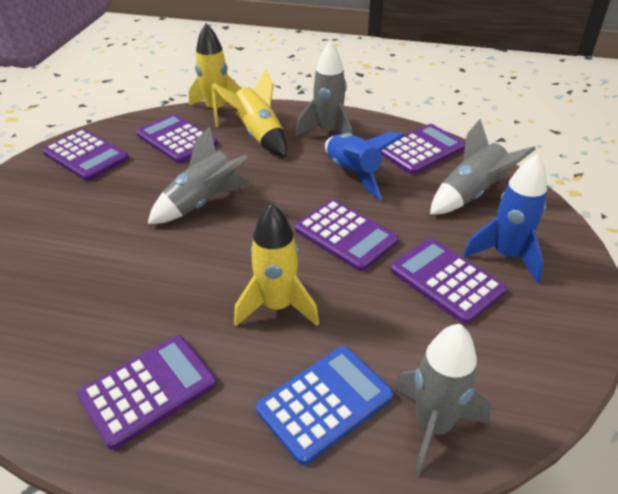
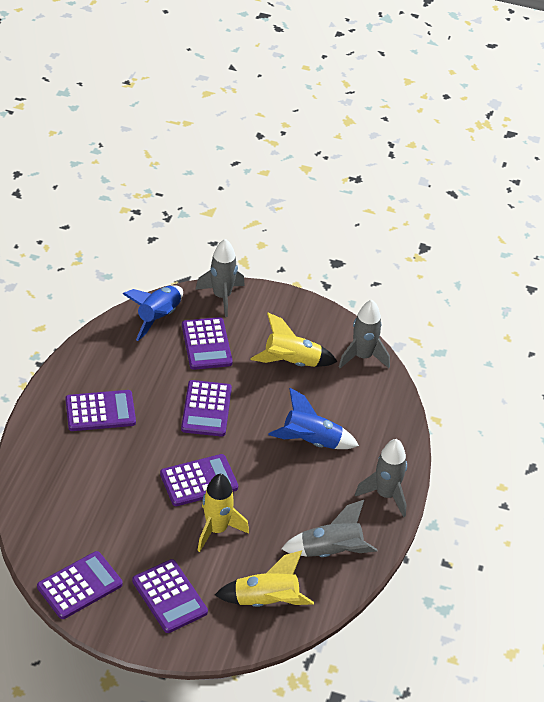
blue calculator: 1 -> 0

